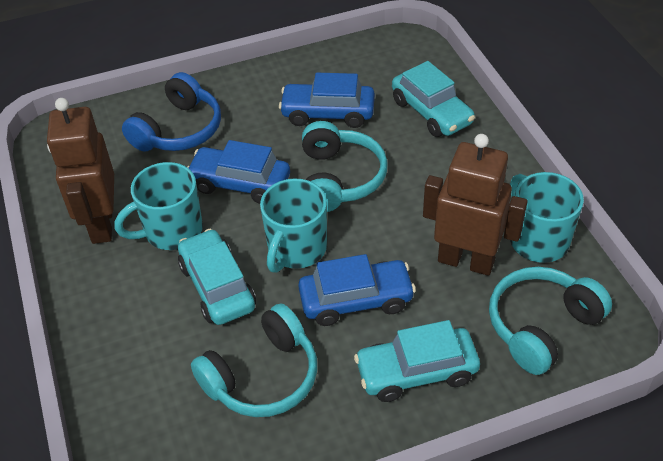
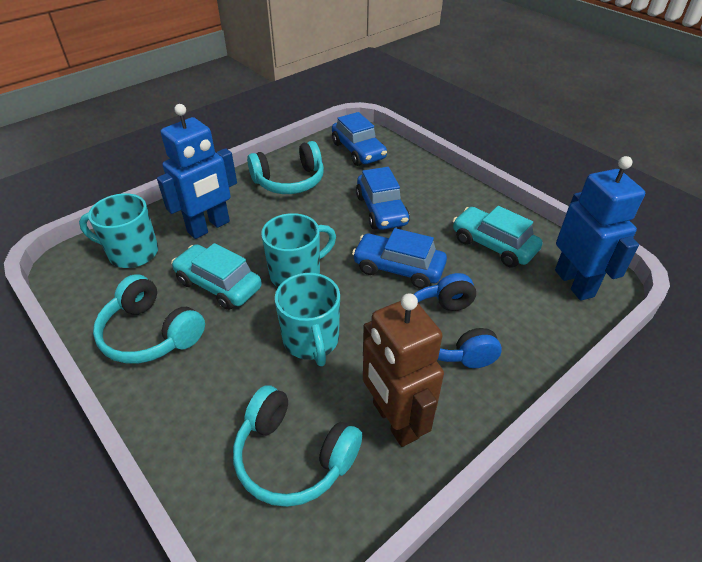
blue robot: 0 -> 2
brown robot: 2 -> 1
turquoise car: 3 -> 2

